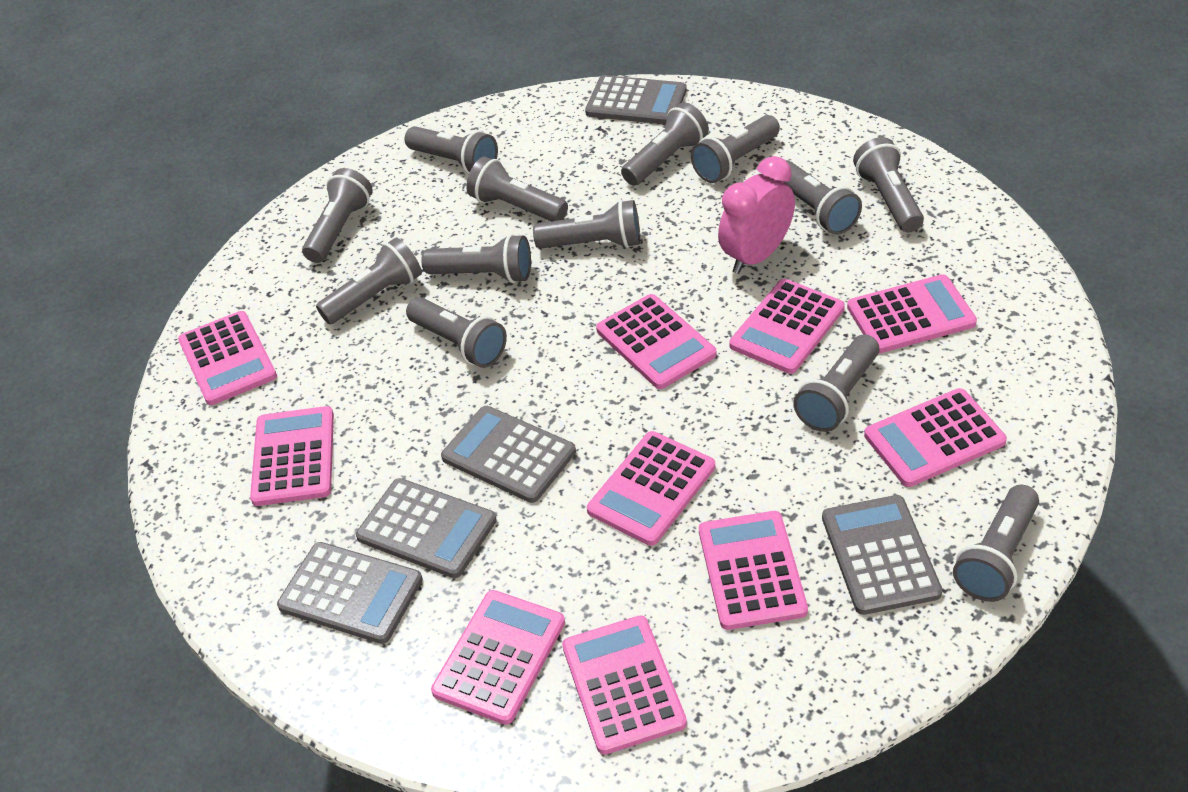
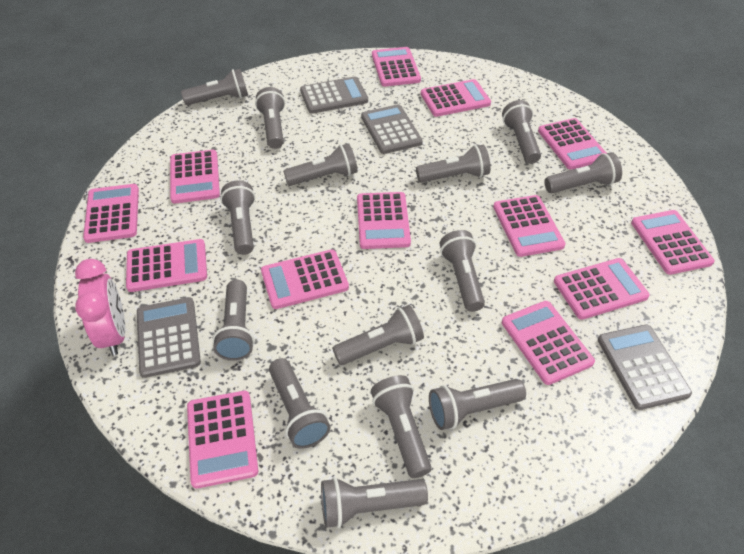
grey calculator: 5 -> 4
grey flashlight: 13 -> 14
pink calculator: 10 -> 13

